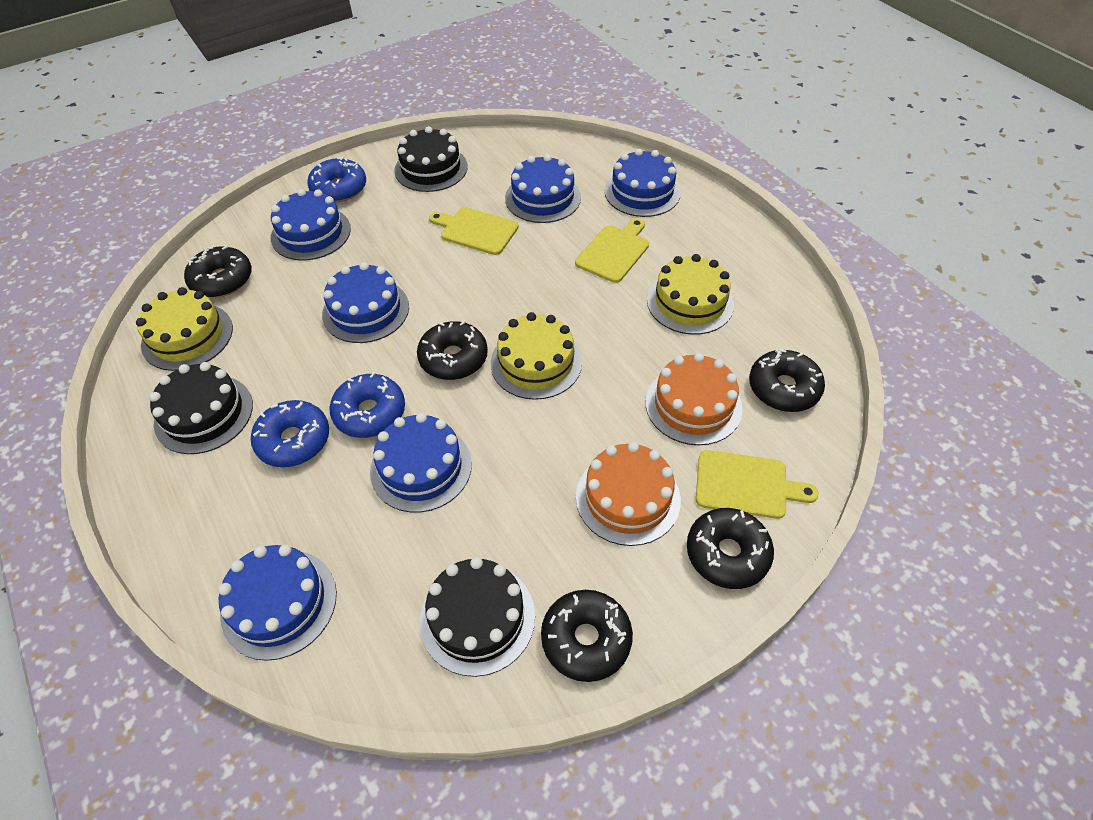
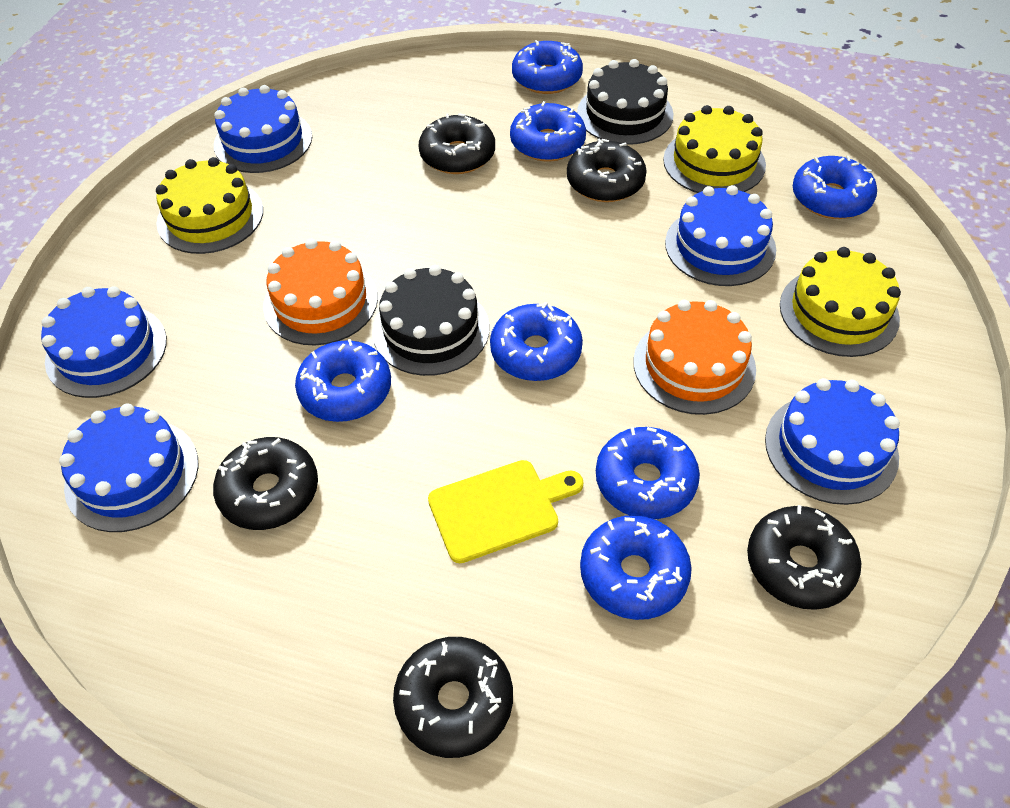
black cake: 3 -> 2
blue cake: 6 -> 5
blue donut: 3 -> 7
yellow cutting board: 3 -> 1

